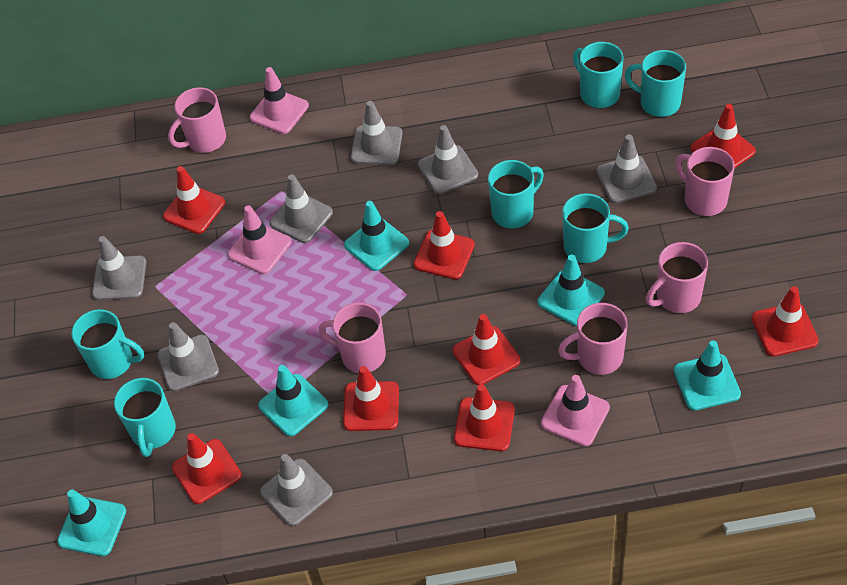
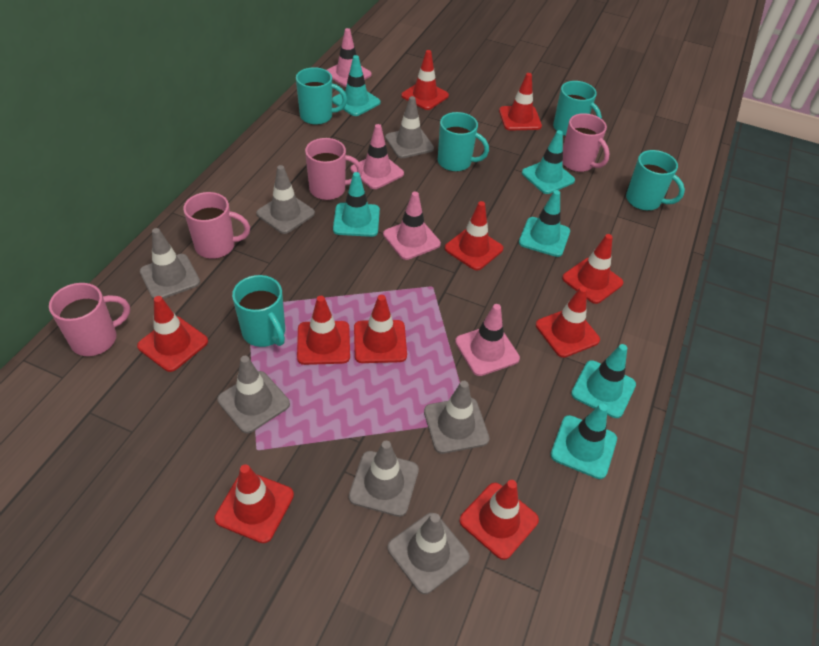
pink mug: 5 -> 4
pink traffic cone: 3 -> 4
red traffic cone: 8 -> 10
turquoise mug: 6 -> 5
turquoise traffic cone: 5 -> 6

